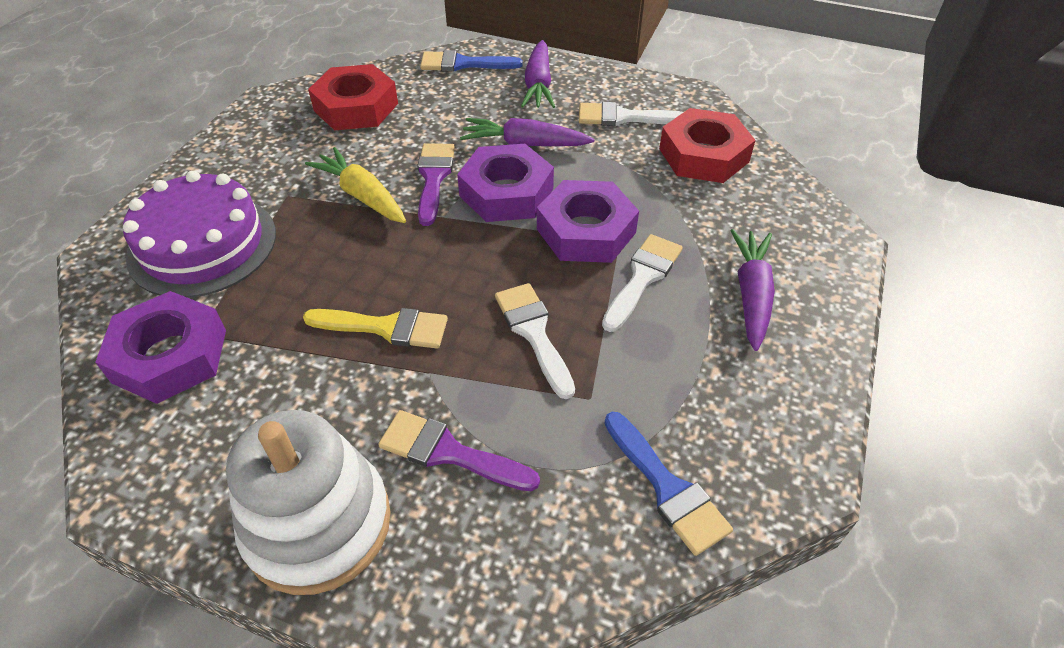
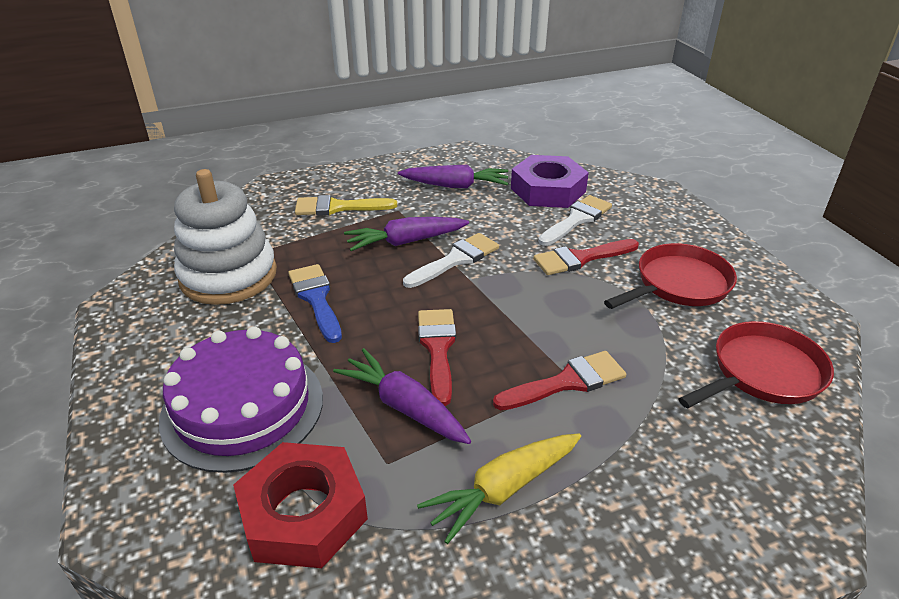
blue brush: 2 -> 1
purple brush: 2 -> 0
purple nut: 3 -> 1
red brush: 0 -> 3
red nut: 2 -> 1
red pan: 0 -> 2
white brush: 3 -> 2

